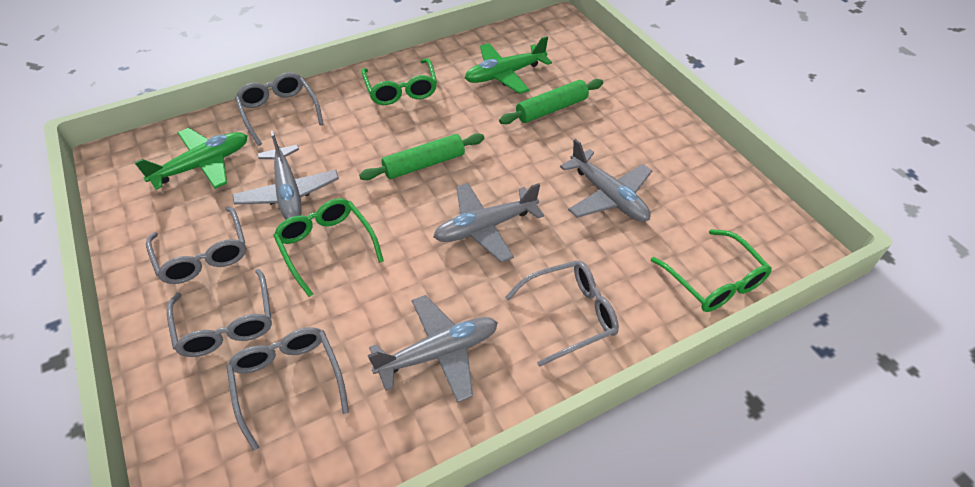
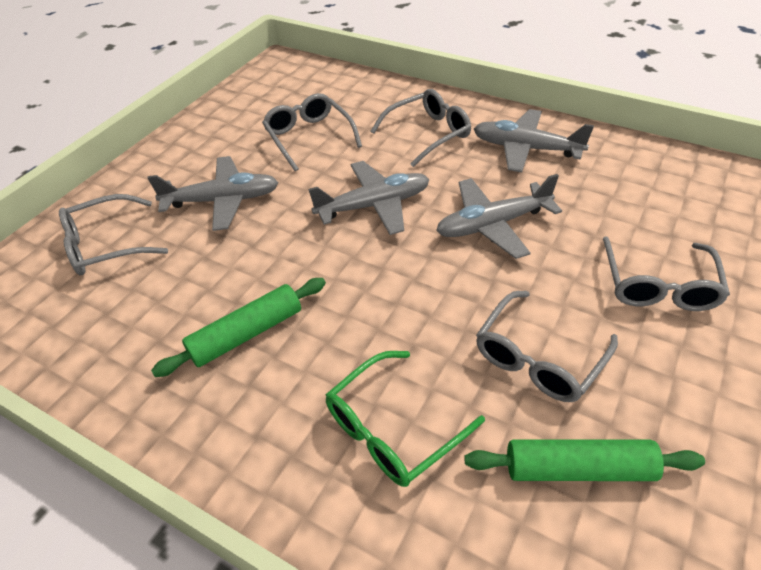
green glasses: 3 -> 1
green plane: 2 -> 0

